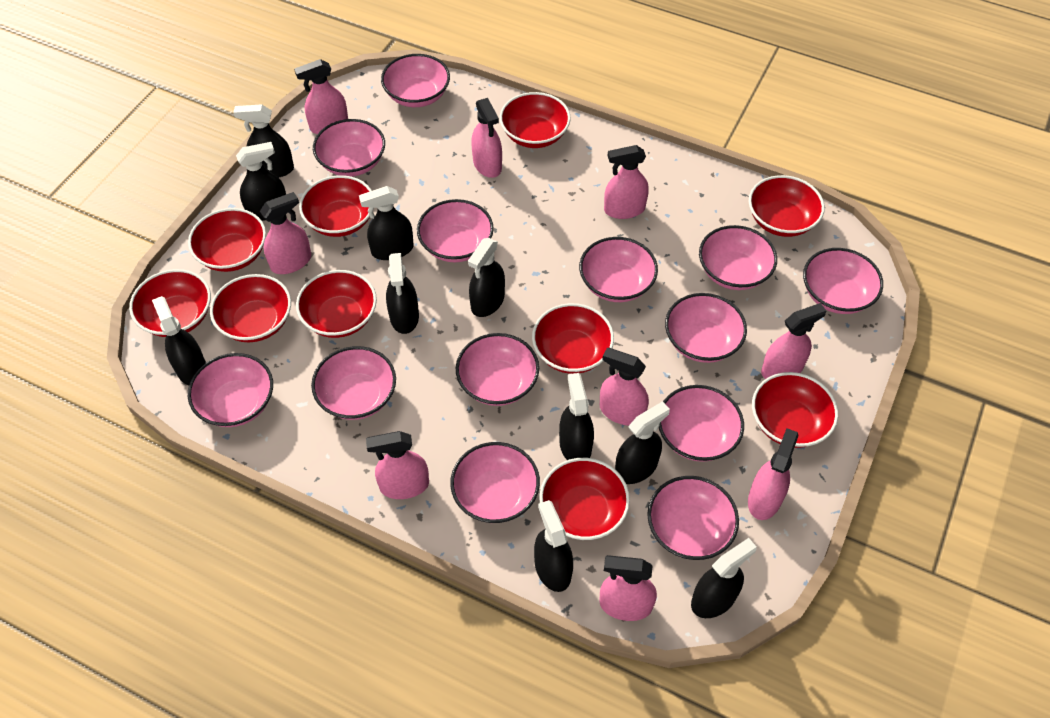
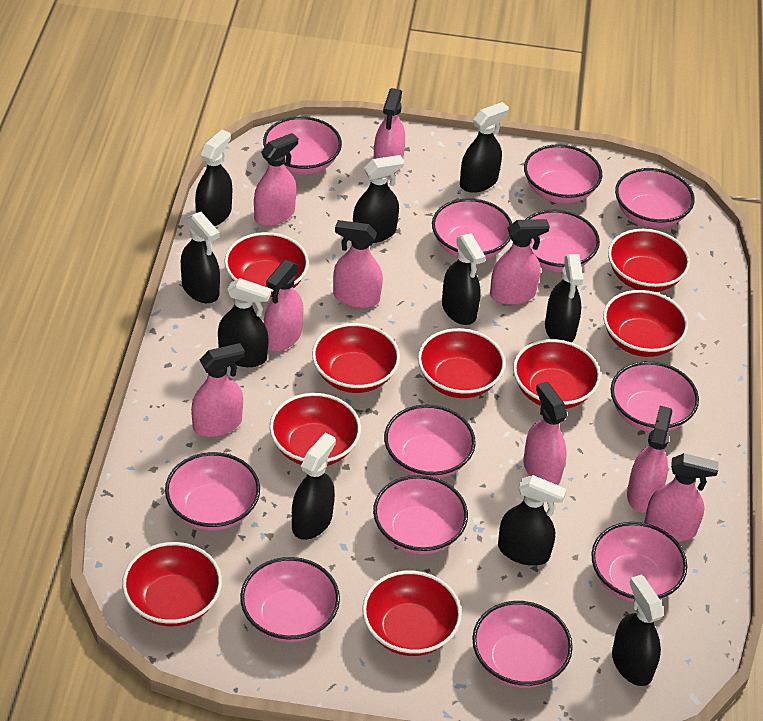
pink bowl: 13 -> 12
red bowl: 10 -> 9

